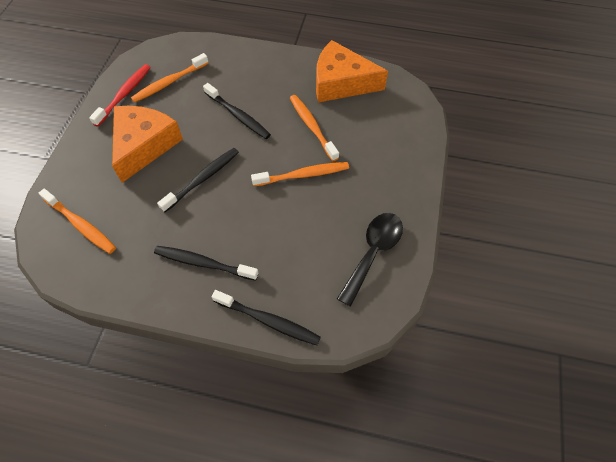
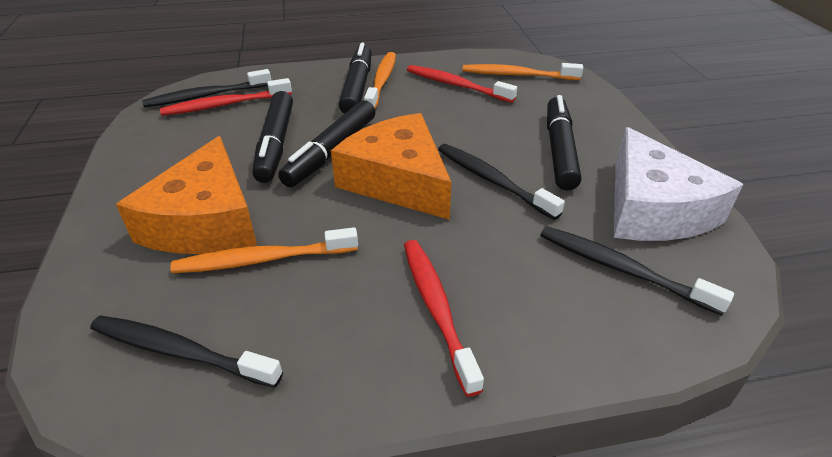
black marker: 0 -> 4
black spoon: 1 -> 0
orange toothbrush: 4 -> 3
red toothbrush: 1 -> 3
white cheese: 0 -> 1

